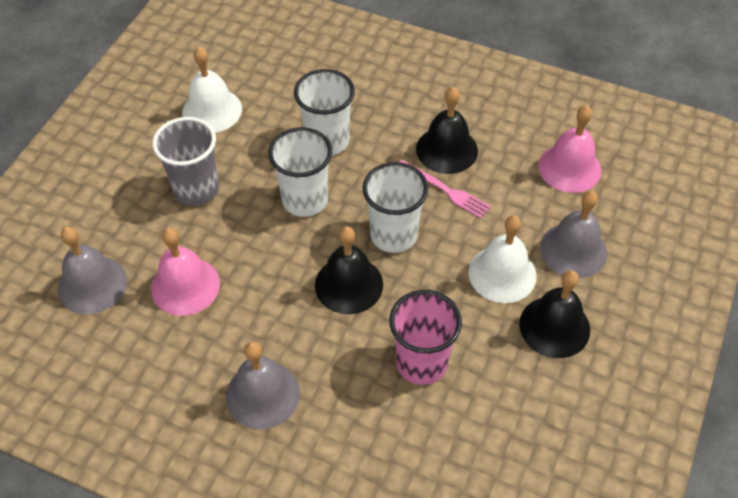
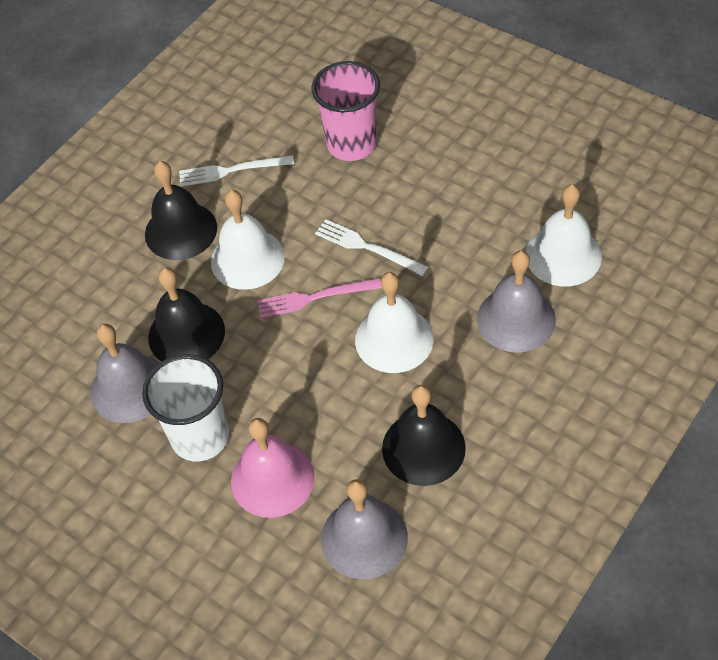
grey cup: 1 -> 0
pink bell: 2 -> 1
white bell: 2 -> 3
white cup: 3 -> 1
white fork: 0 -> 2

